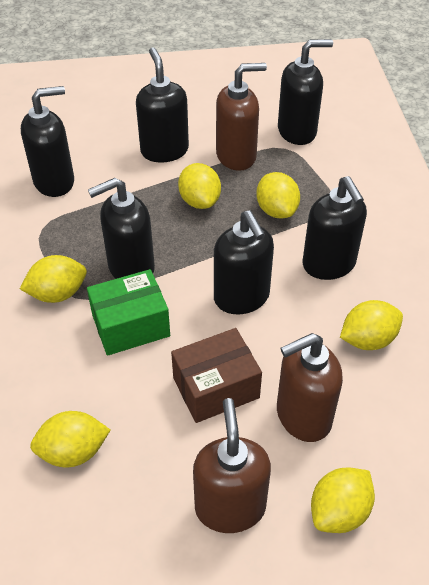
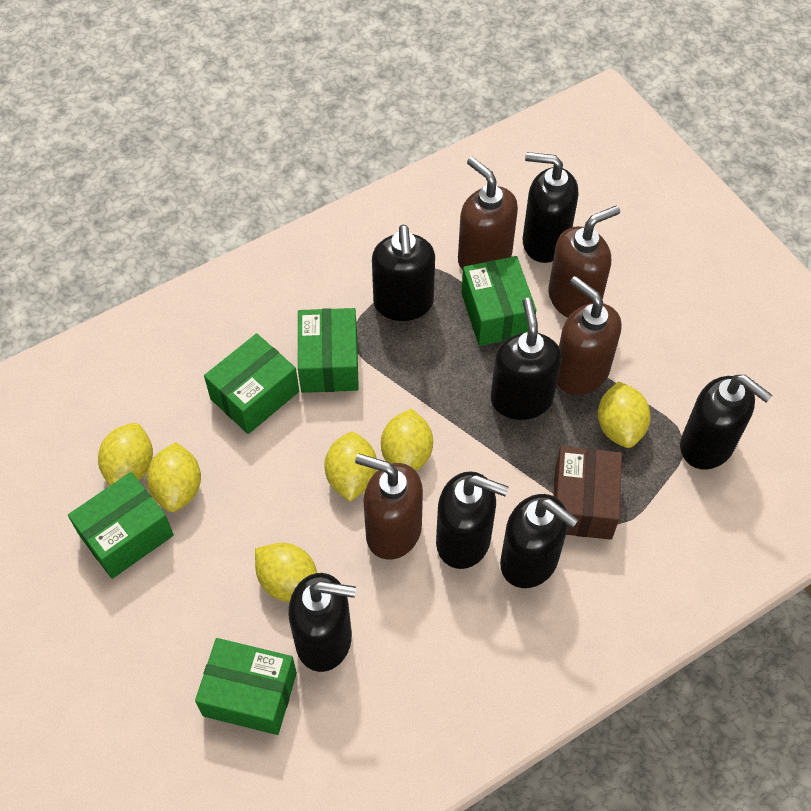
black soap dispenser: 6 -> 7
brown soap dispenser: 3 -> 4
green box: 1 -> 5

